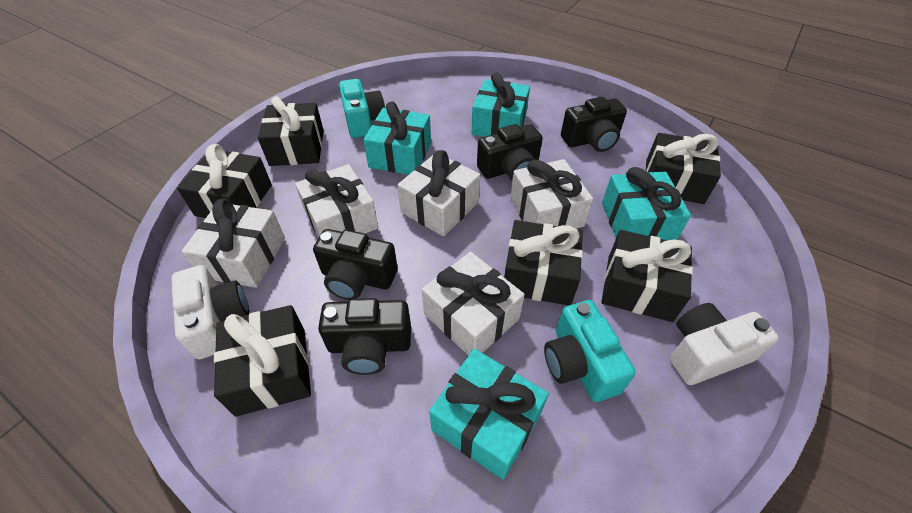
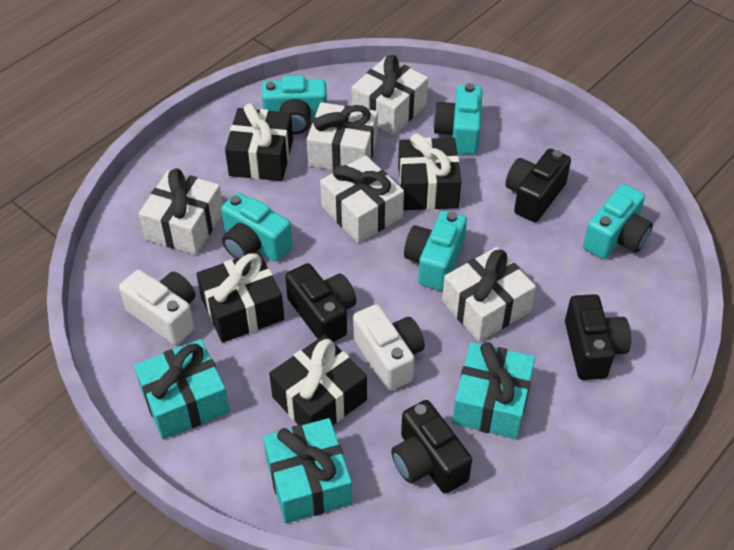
black gift: 6 -> 4
turquoise camera: 2 -> 5
turquoise gift: 4 -> 3

